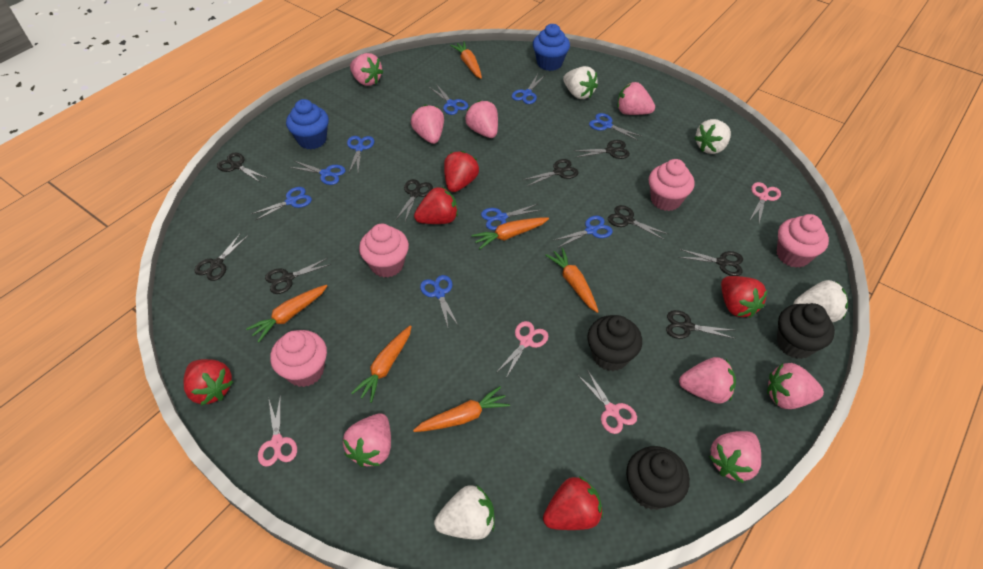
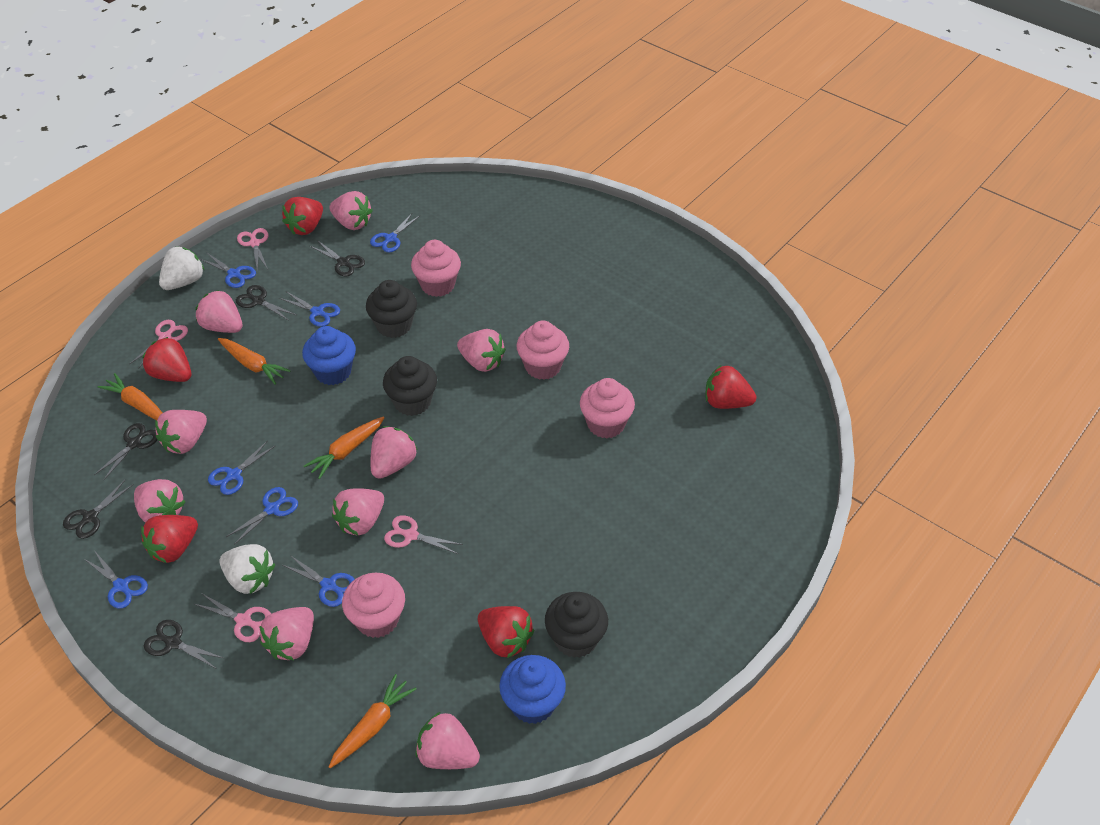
black scissors: 9 -> 5
blue scissors: 9 -> 7
orange carrot: 6 -> 4
pink strawberry: 8 -> 9
white strawberry: 4 -> 2

